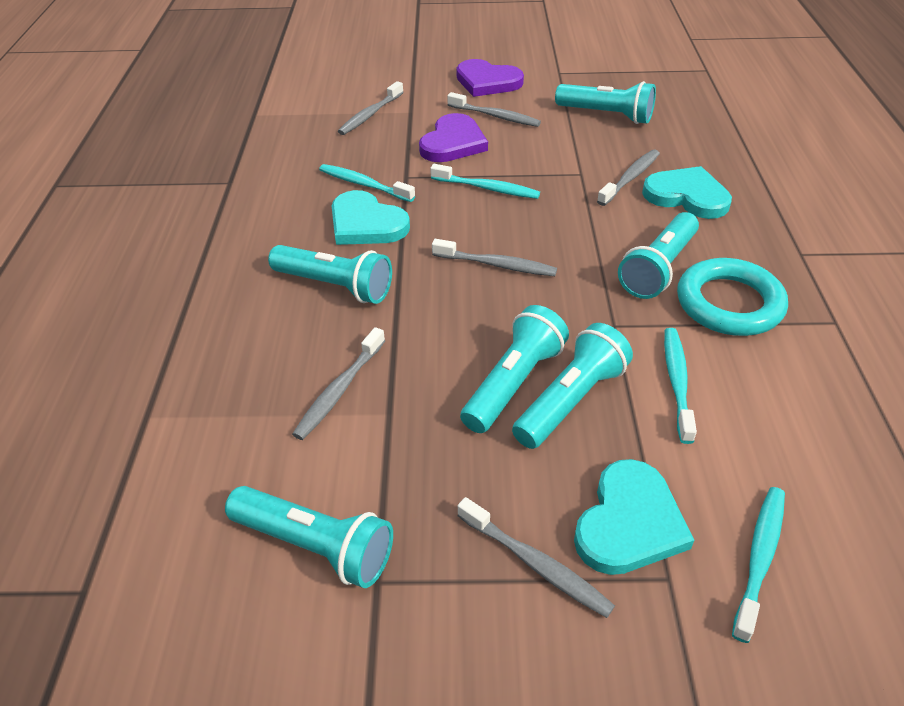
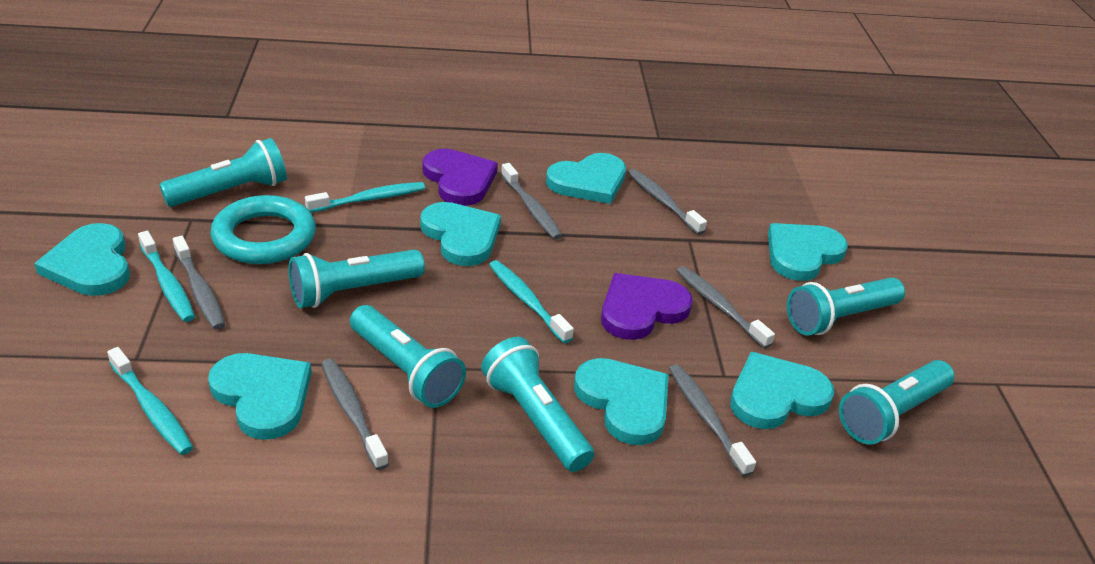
turquoise heart: 3 -> 7

